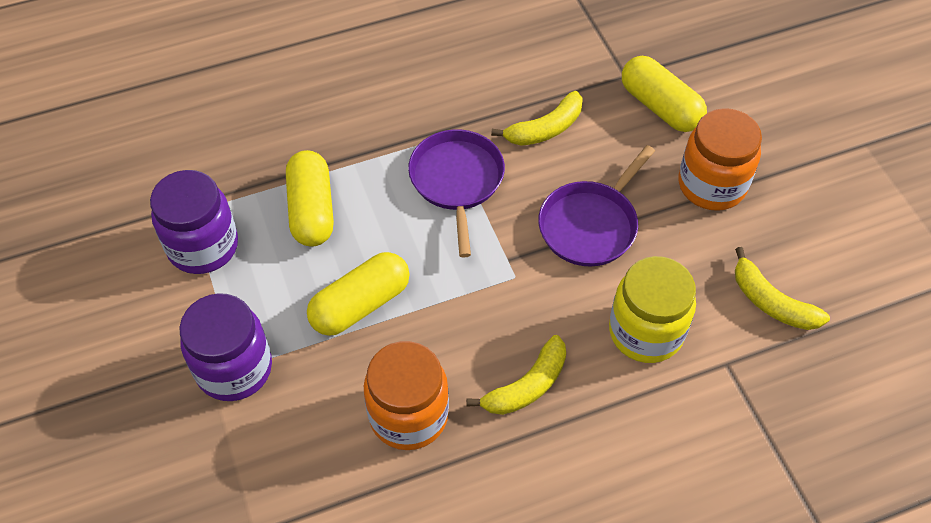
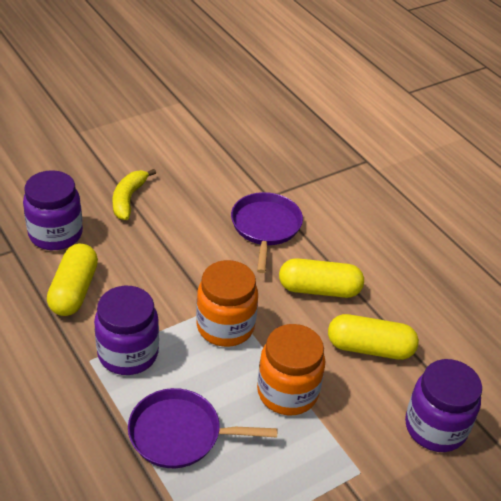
purple jar: 2 -> 3
yellow banana: 3 -> 1
yellow jar: 1 -> 0

